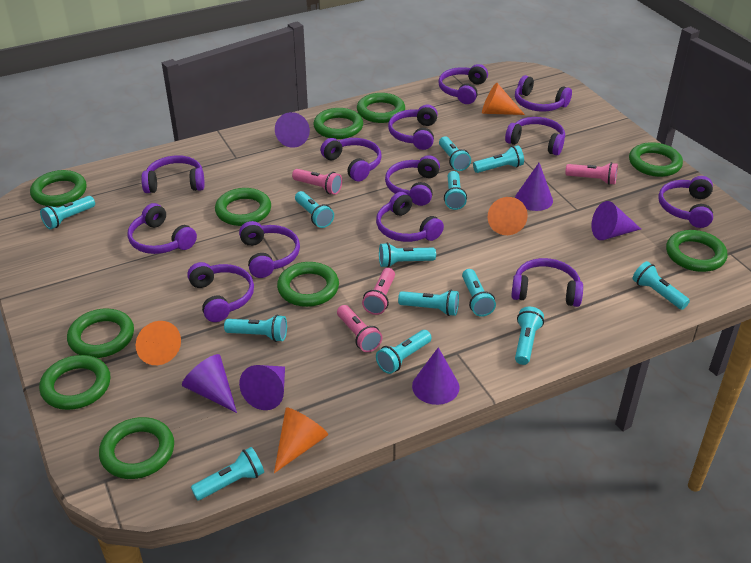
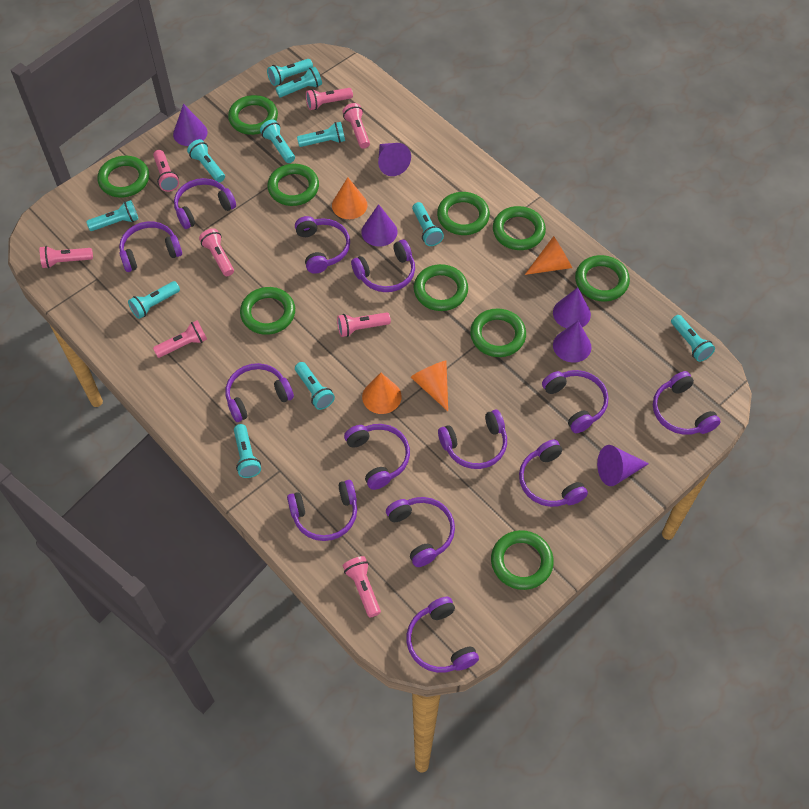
pink flashlight: 4 -> 8
turquoise flashlight: 13 -> 11

